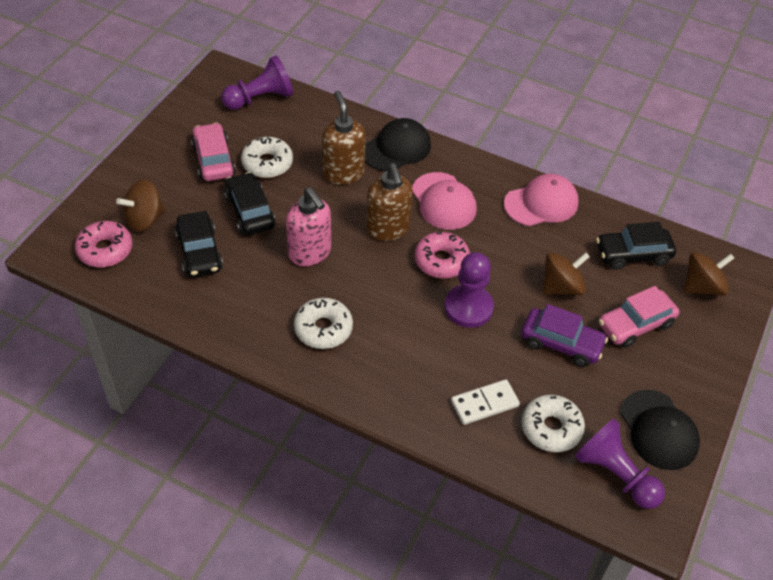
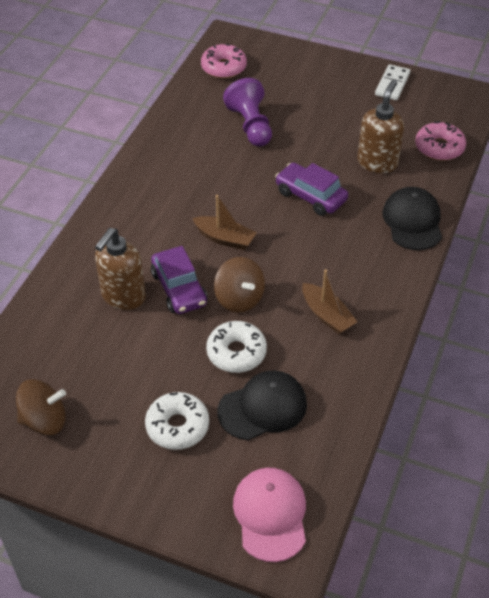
black car: 3 -> 0
brown boat: 0 -> 2
brown spinning top: 3 -> 2
pink cap: 2 -> 1
pink car: 2 -> 0
pink soap dispenser: 1 -> 0
purple car: 1 -> 2
purple pawn: 3 -> 1
white donut: 3 -> 2

